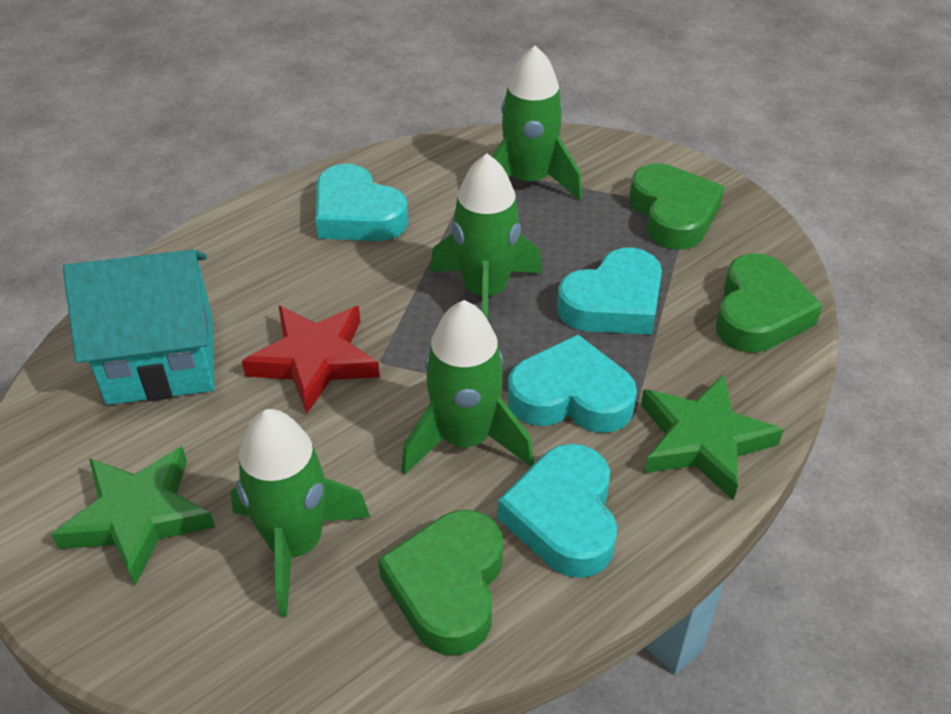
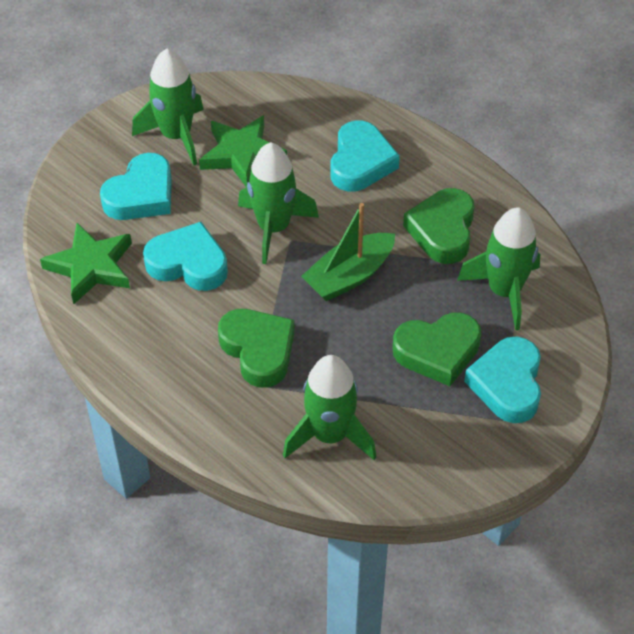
green boat: 0 -> 1
red star: 1 -> 0
turquoise house: 1 -> 0

